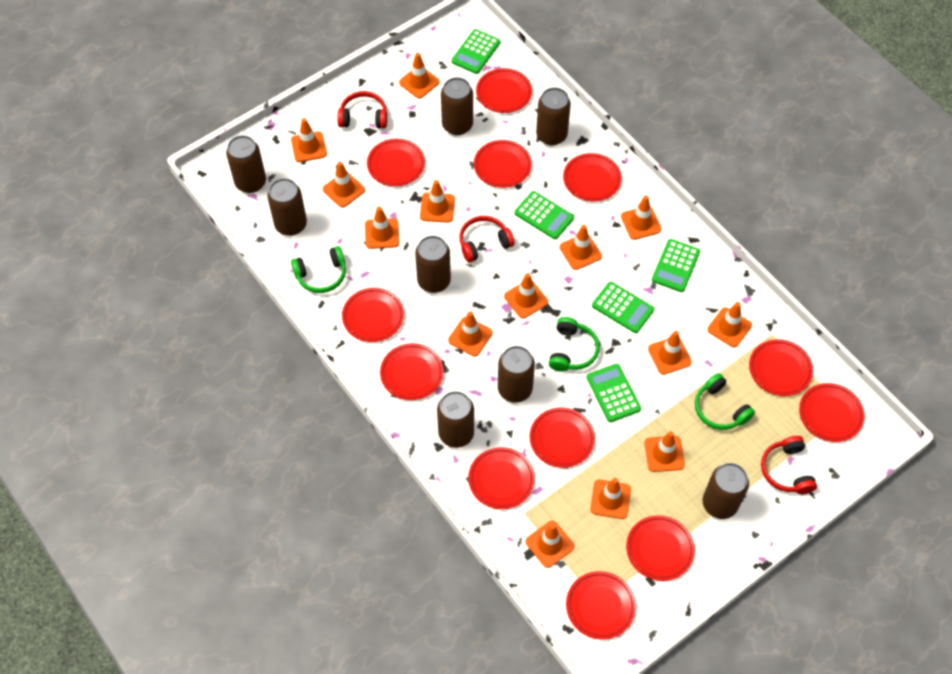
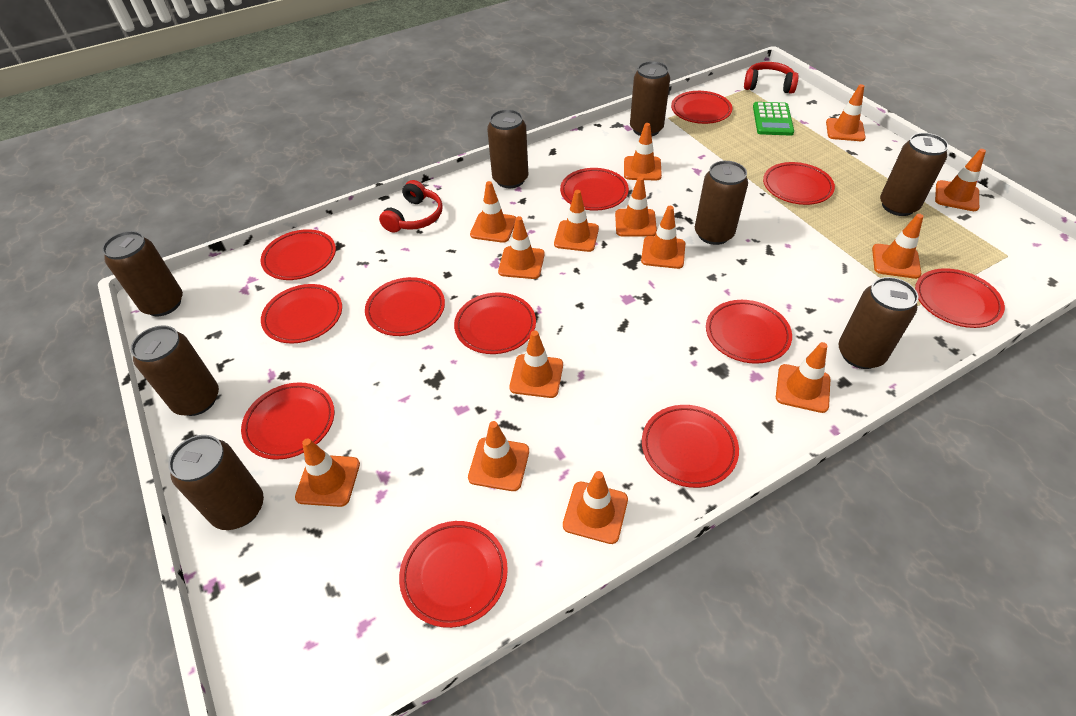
green calculator: 5 -> 1
green headphones: 3 -> 0
red headphones: 3 -> 2

